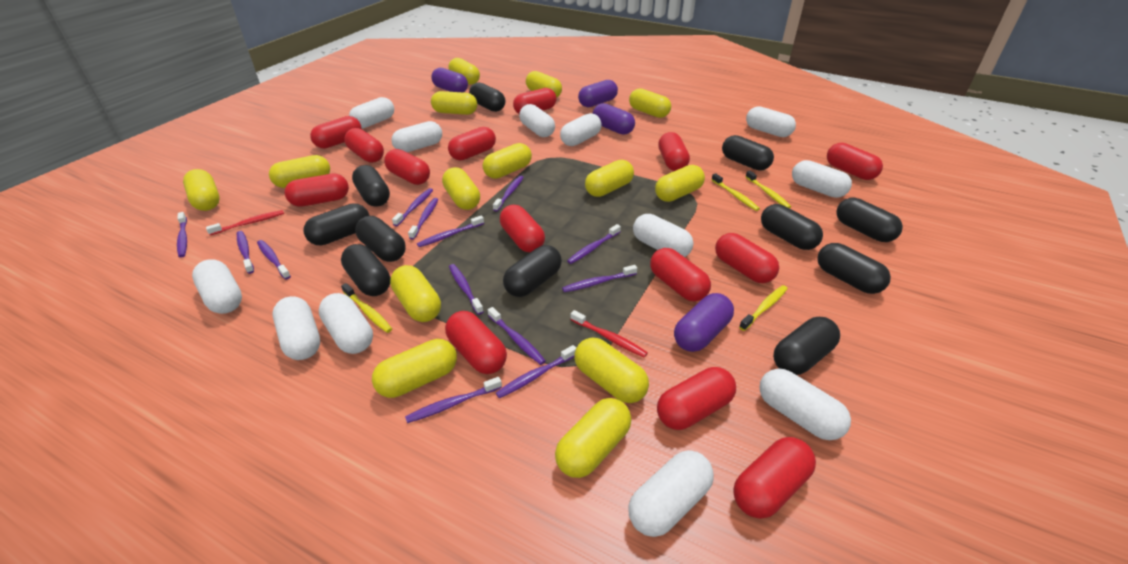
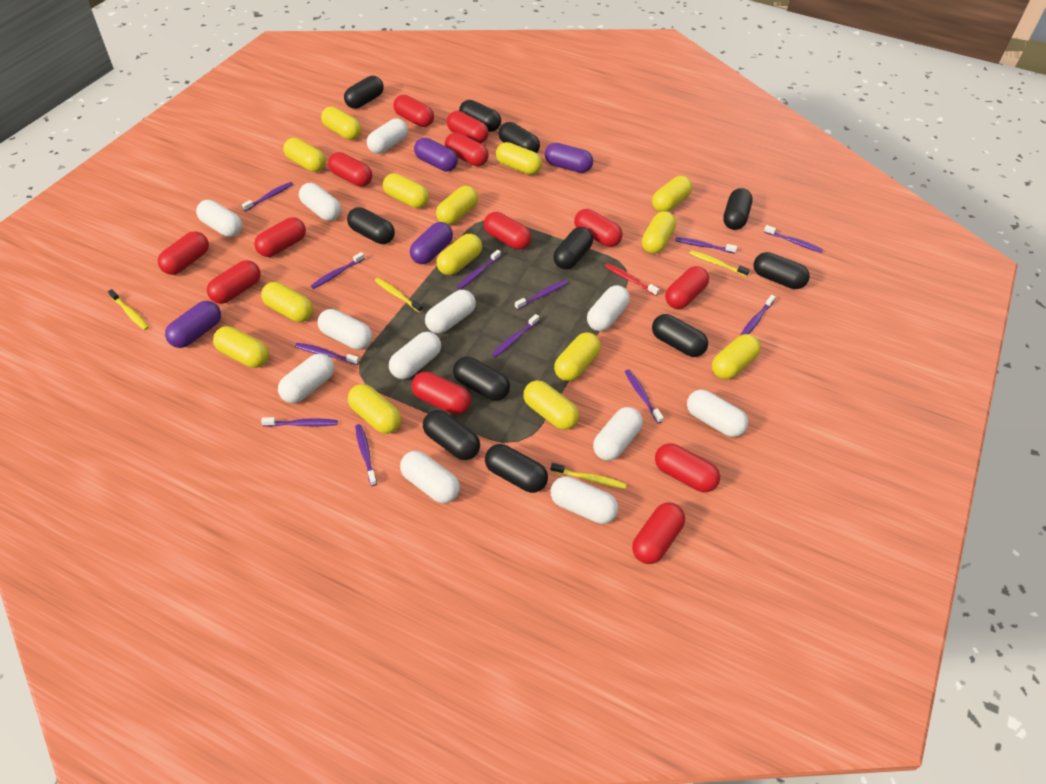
purple toothbrush: 13 -> 12
red capsule: 14 -> 13
red toothbrush: 2 -> 1

